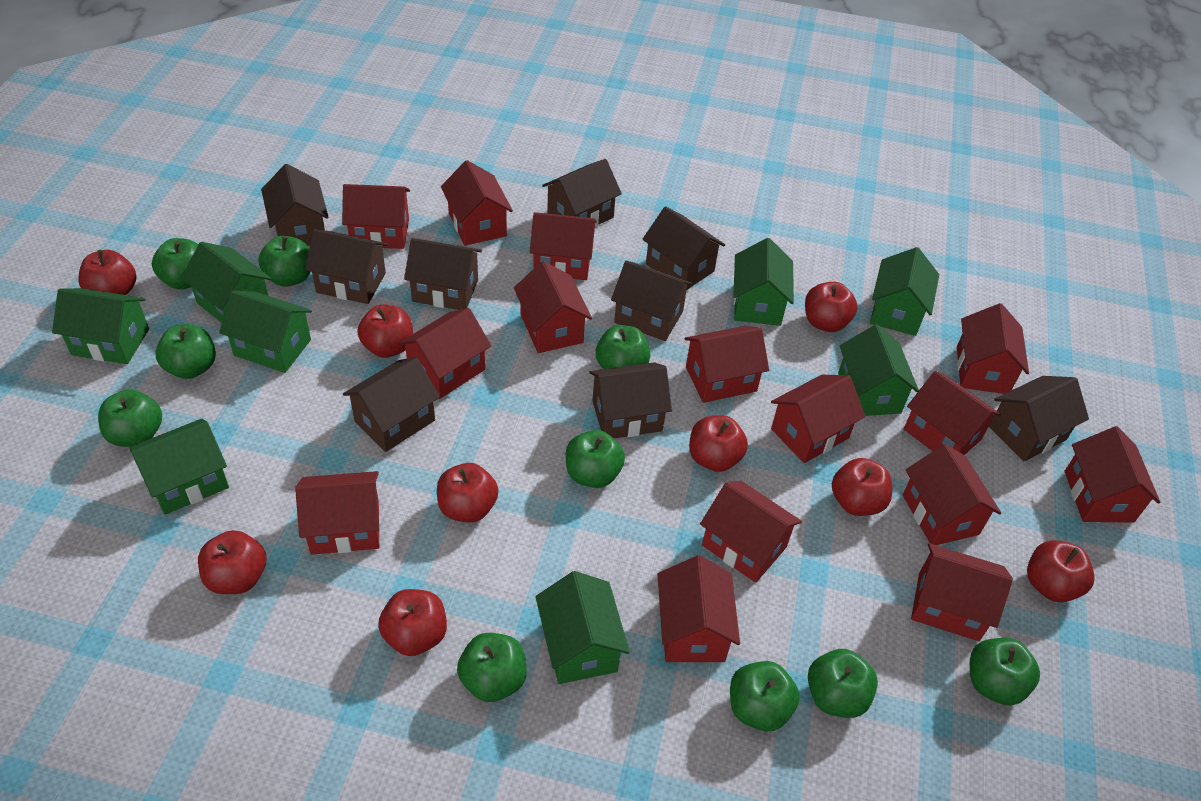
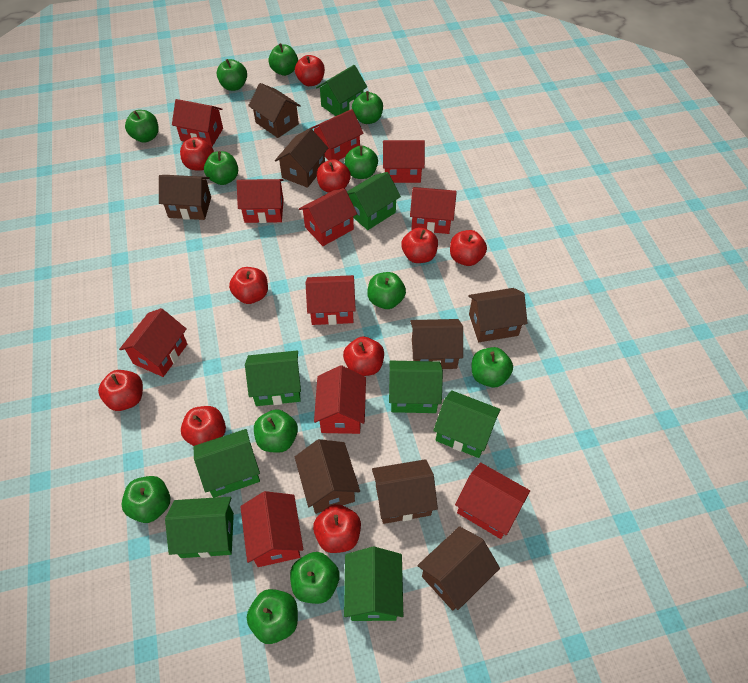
brown house: 9 -> 8
green apple: 10 -> 12
red apple: 9 -> 10
red house: 15 -> 11

